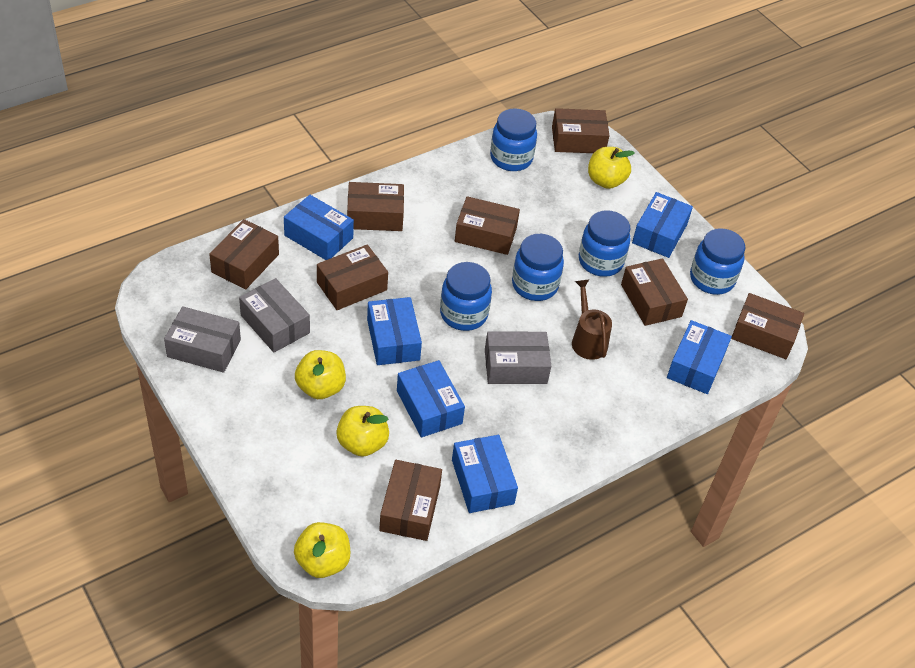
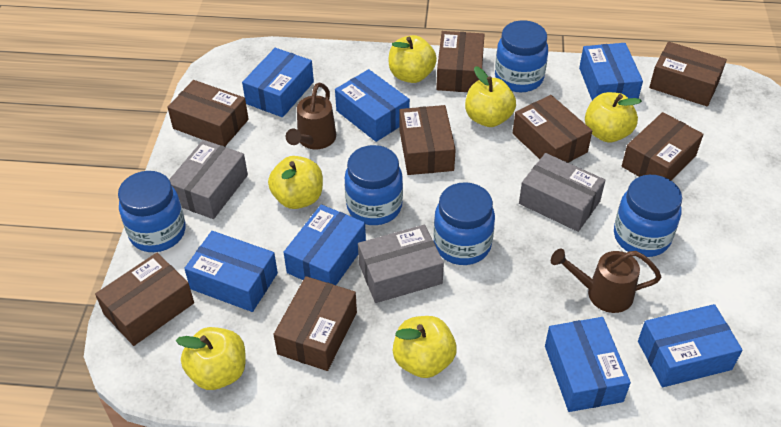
blue box: 6 -> 7
brown watering can: 1 -> 2
yellow apple: 4 -> 6

